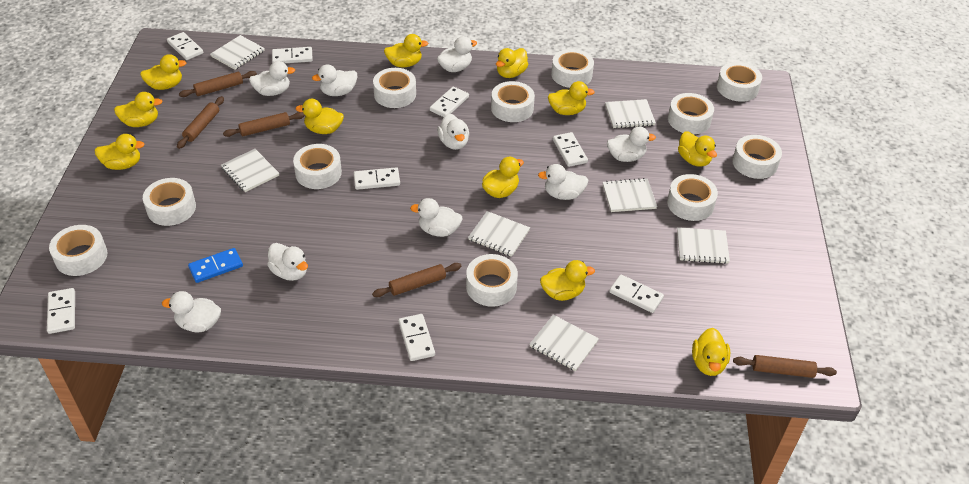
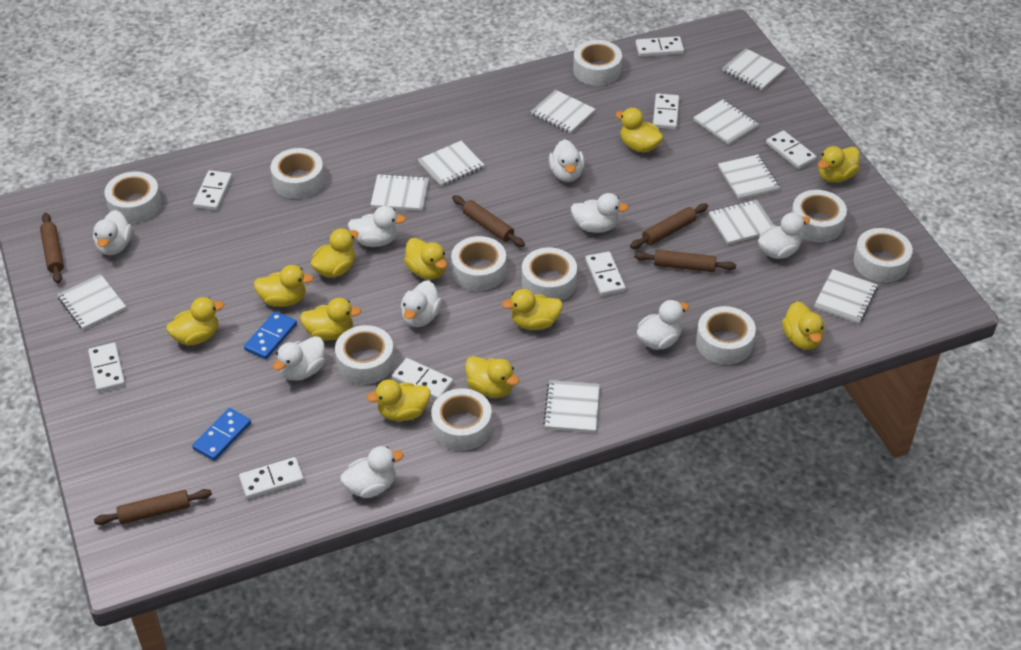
blue domino: 1 -> 2
white notebook: 7 -> 10
white tape: 11 -> 10

